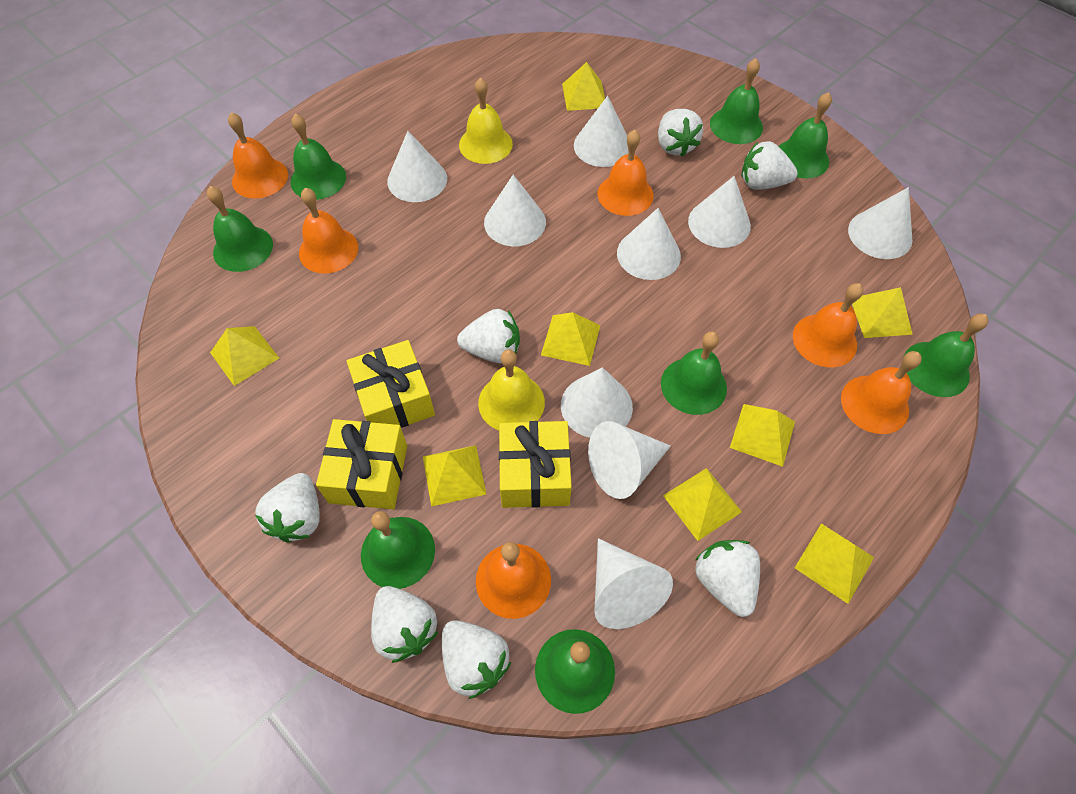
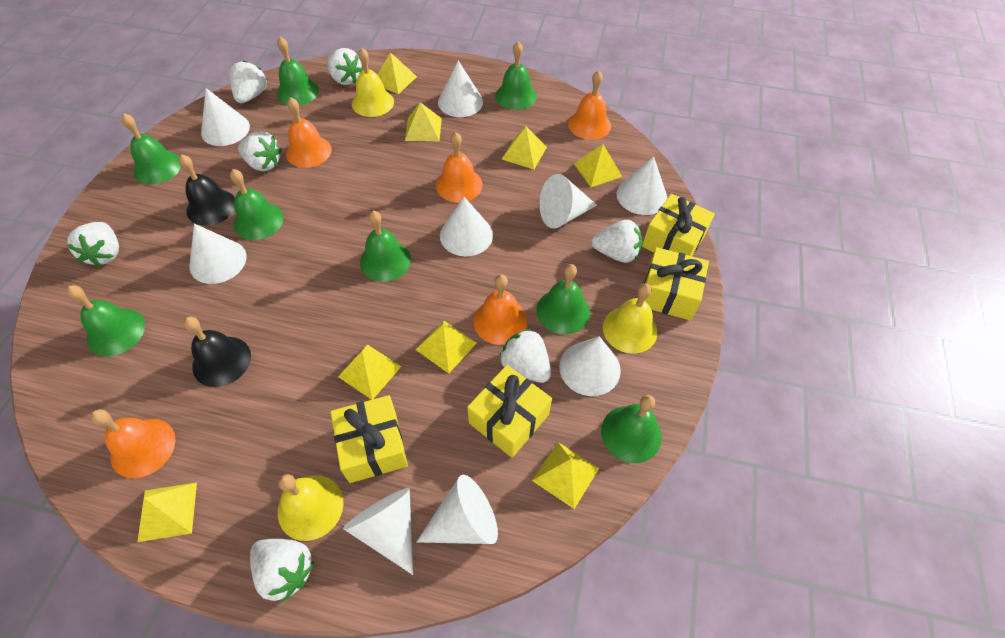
black bell: 0 -> 2
orange bell: 6 -> 5
yellow bell: 2 -> 3
yellow gift: 3 -> 4

